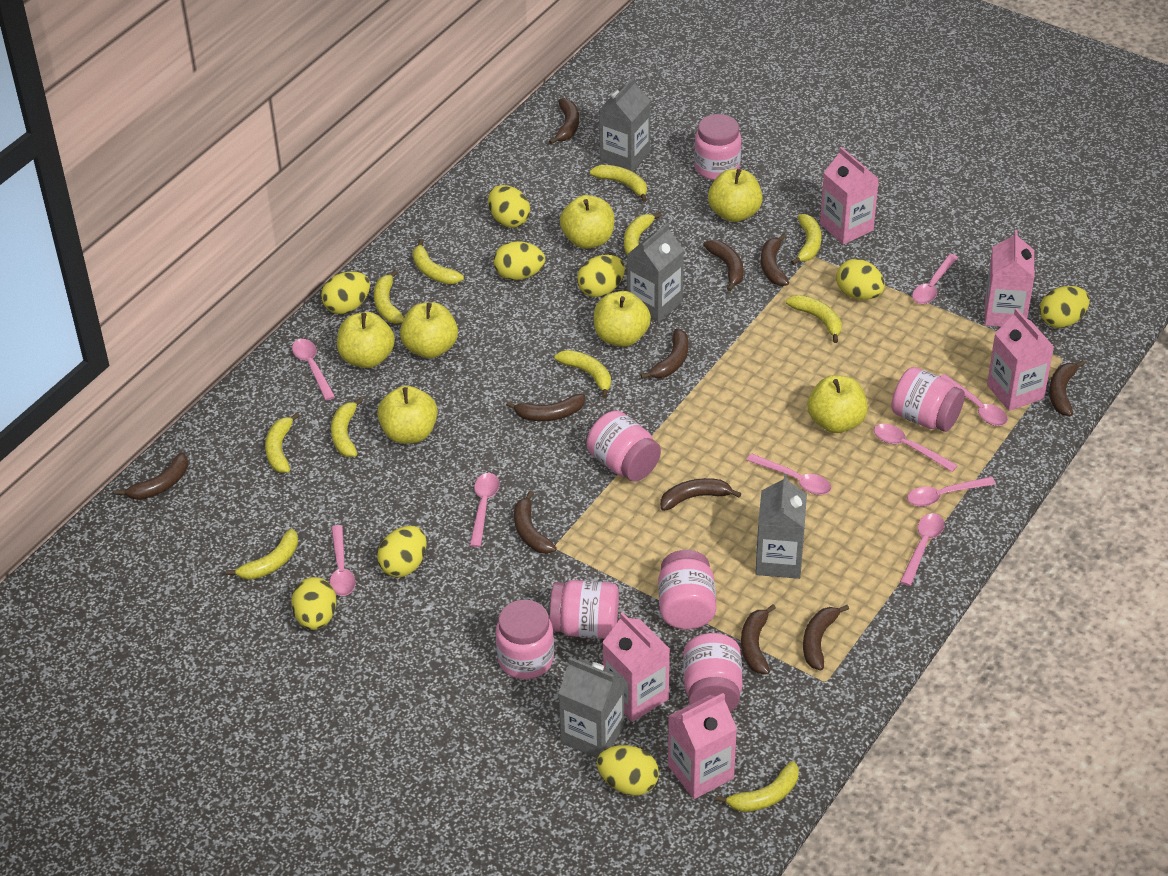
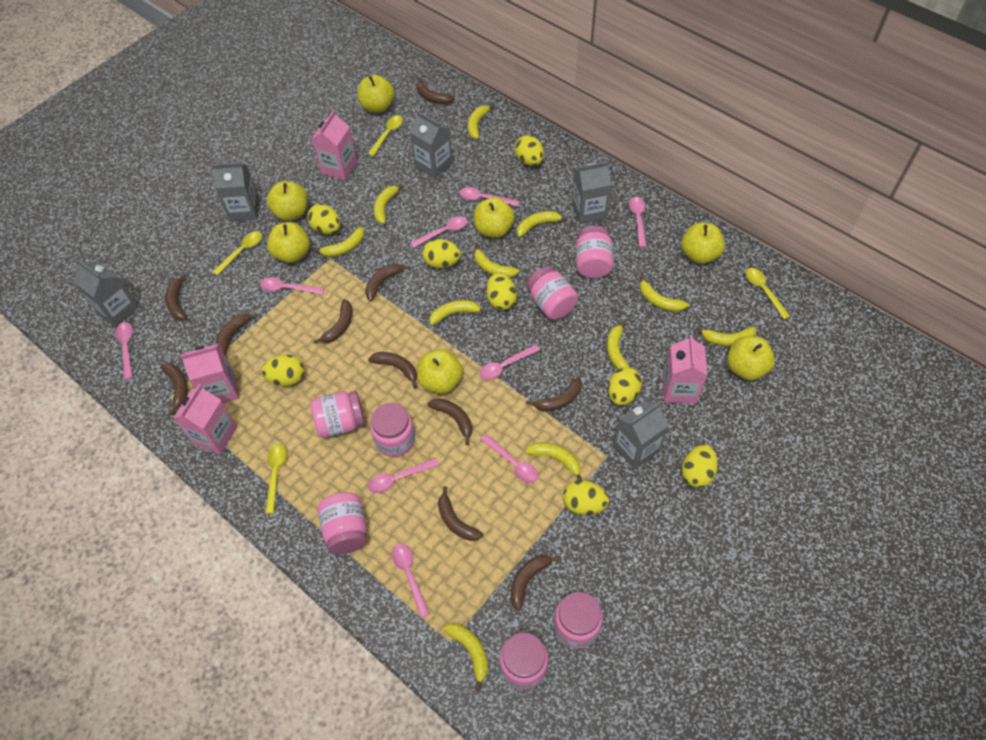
grey carton: 4 -> 5
pink carton: 5 -> 4
yellow egg: 9 -> 8
yellow spoon: 0 -> 4

